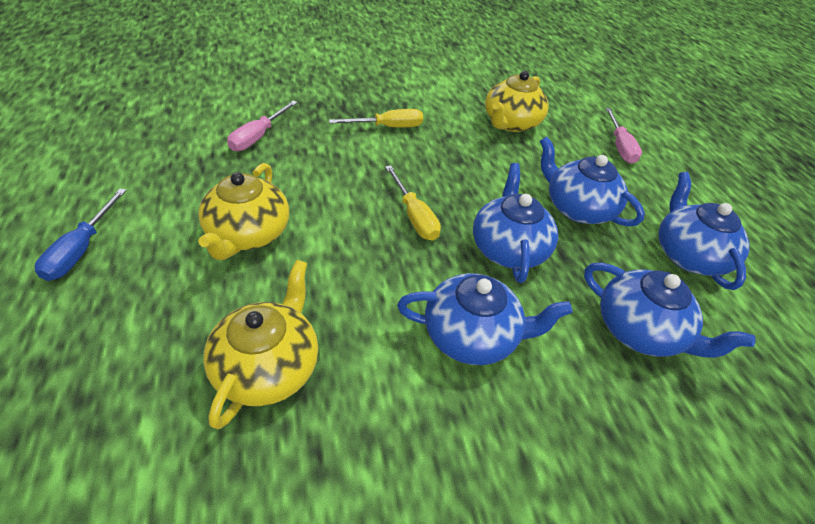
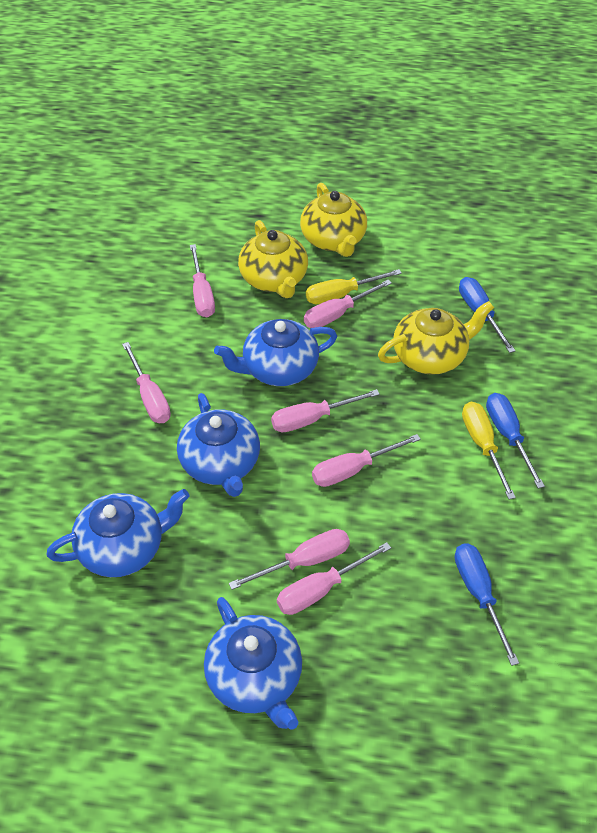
blue screwdriver: 1 -> 3
blue teapot: 5 -> 4
pink screwdriver: 2 -> 7

